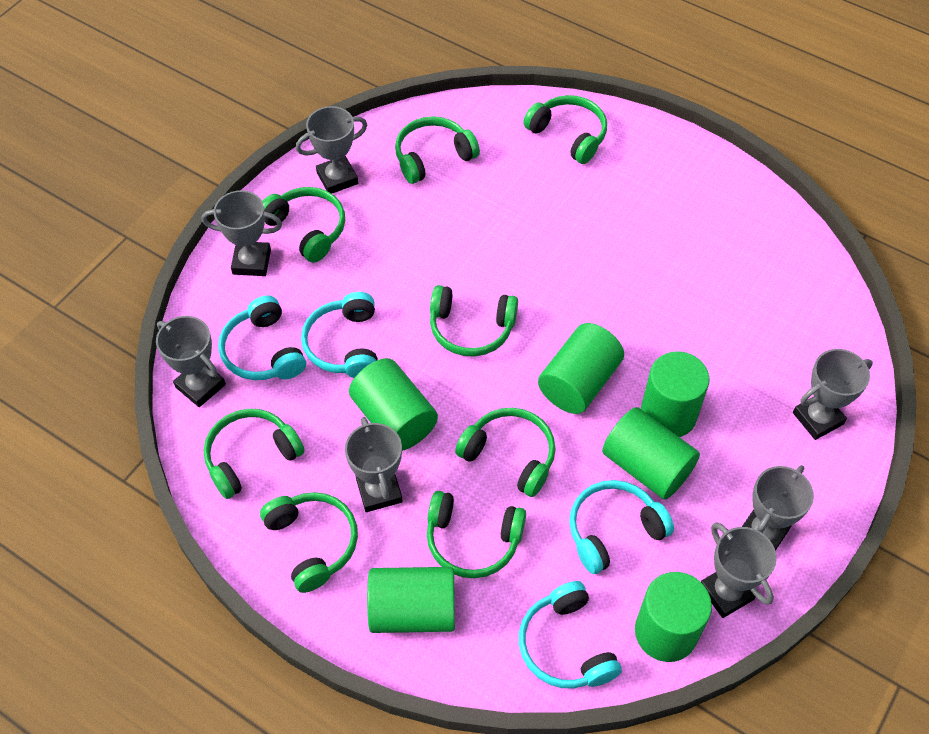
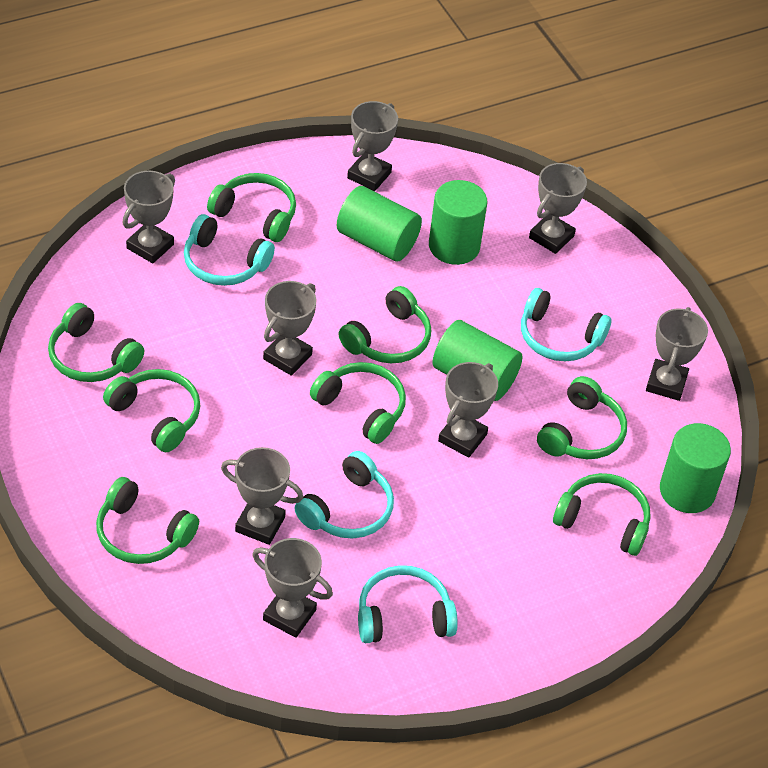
green cylinder: 6 -> 4
grey trophy: 7 -> 8

